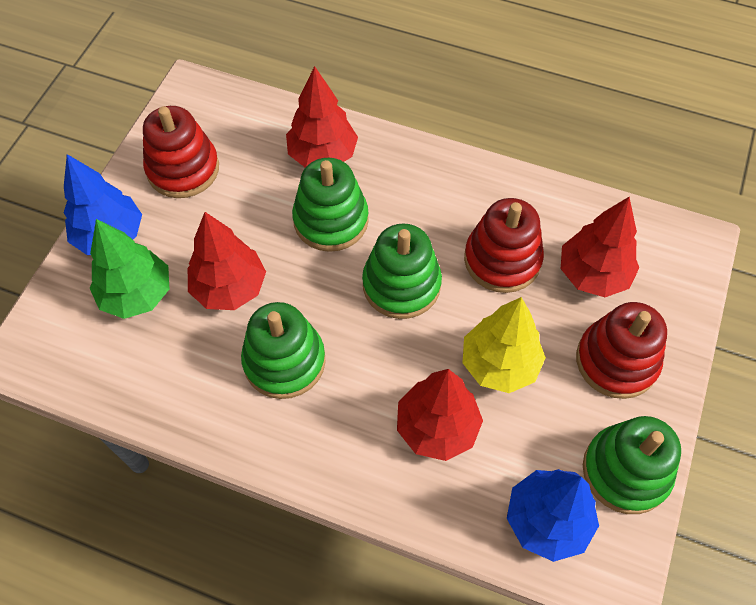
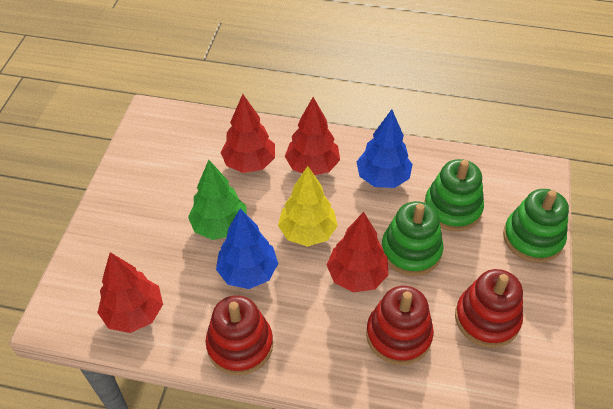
green stacking toy: 4 -> 3

